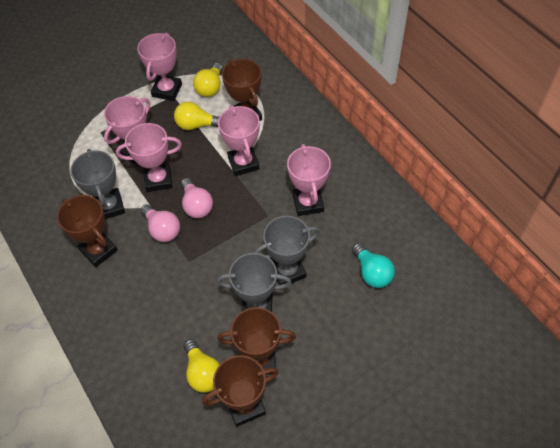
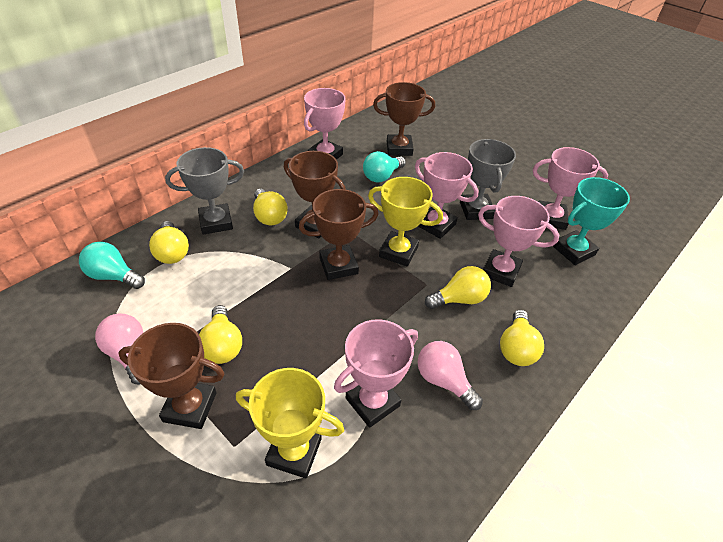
grey trophy: 3 -> 2
turquoise light bulb: 1 -> 2
turquoise trophy: 0 -> 1
yellow light bulb: 3 -> 5
yellow trophy: 0 -> 2

